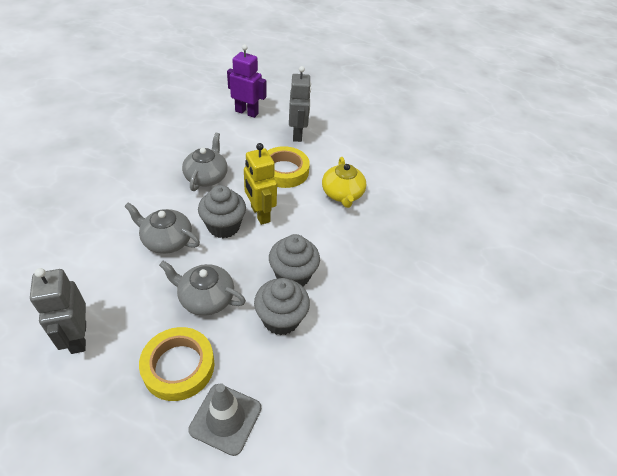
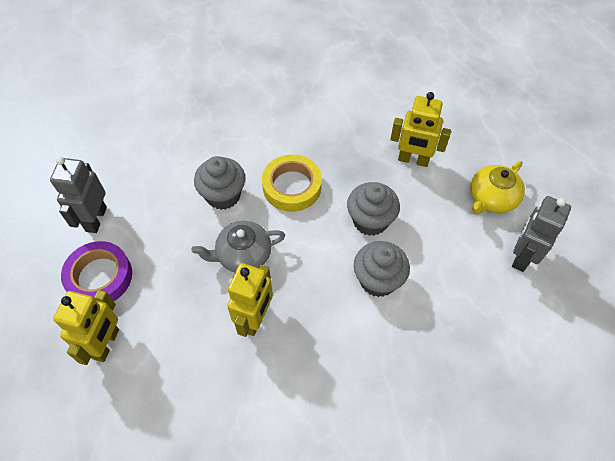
grey teapot: 3 -> 1
grey traffic cone: 1 -> 0
purple robot: 1 -> 0
purple tape: 0 -> 1
yellow robot: 1 -> 3
yellow tape: 2 -> 1

